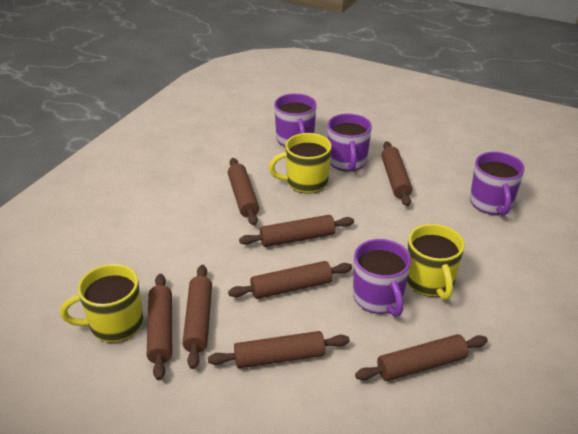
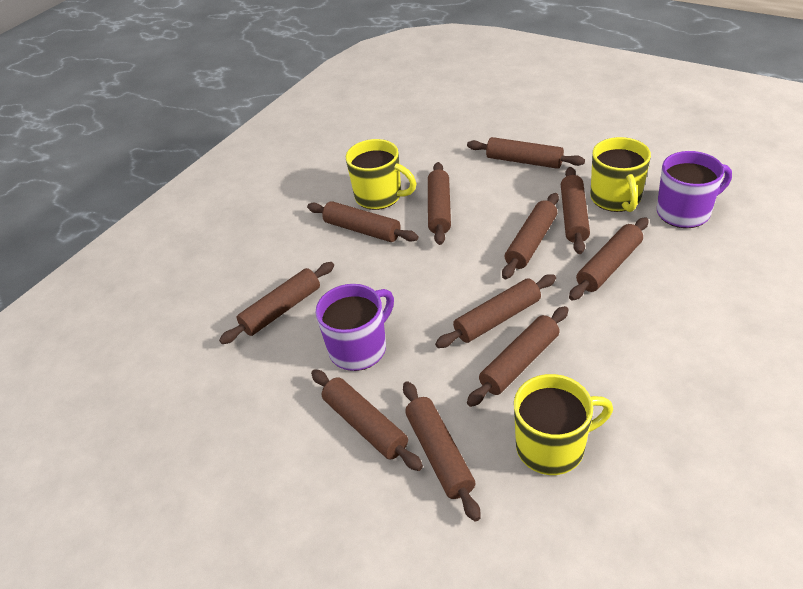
brown rolling pin: 8 -> 11
purple mug: 4 -> 2

